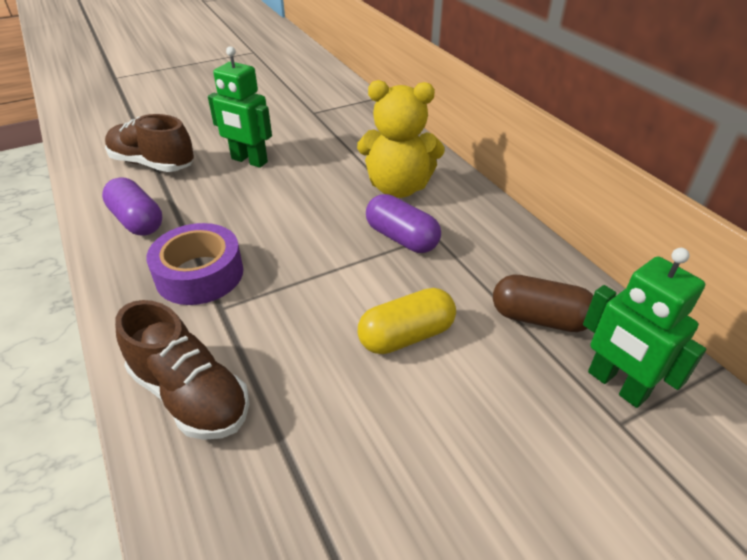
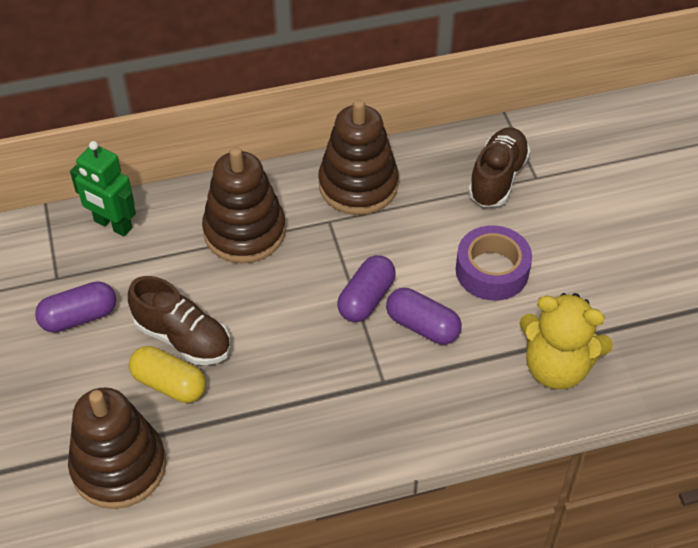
brown capsule: 1 -> 0
brown stacking toy: 0 -> 3
green robot: 2 -> 1
purple capsule: 2 -> 3

